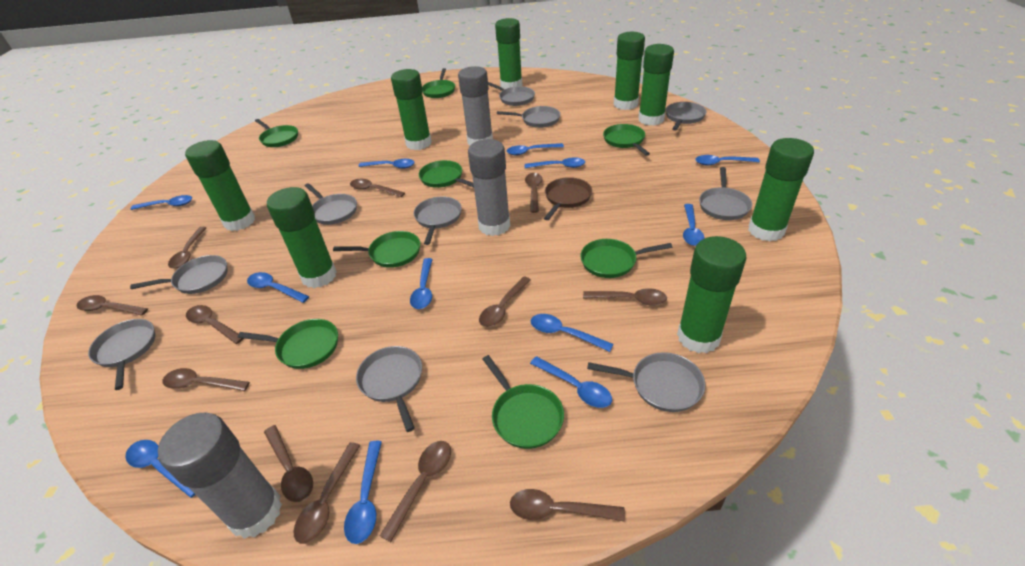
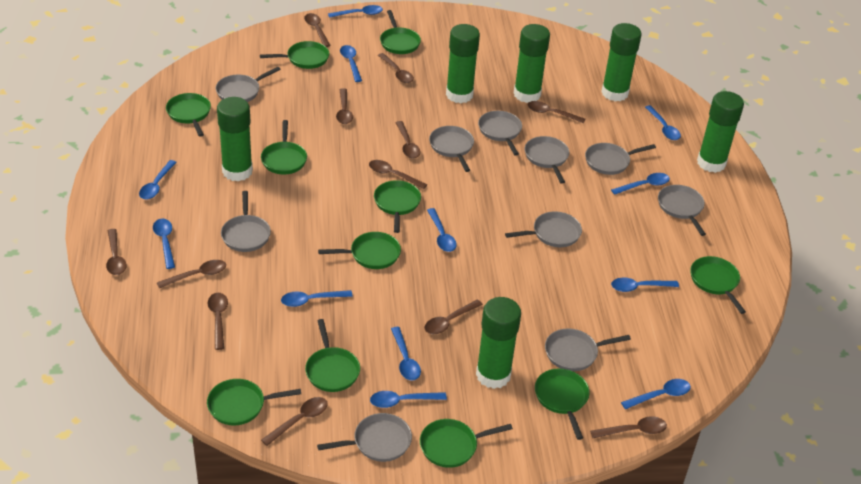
brown pan: 1 -> 0
green glue stick: 8 -> 6
green pan: 8 -> 11
grey glue stick: 3 -> 0

